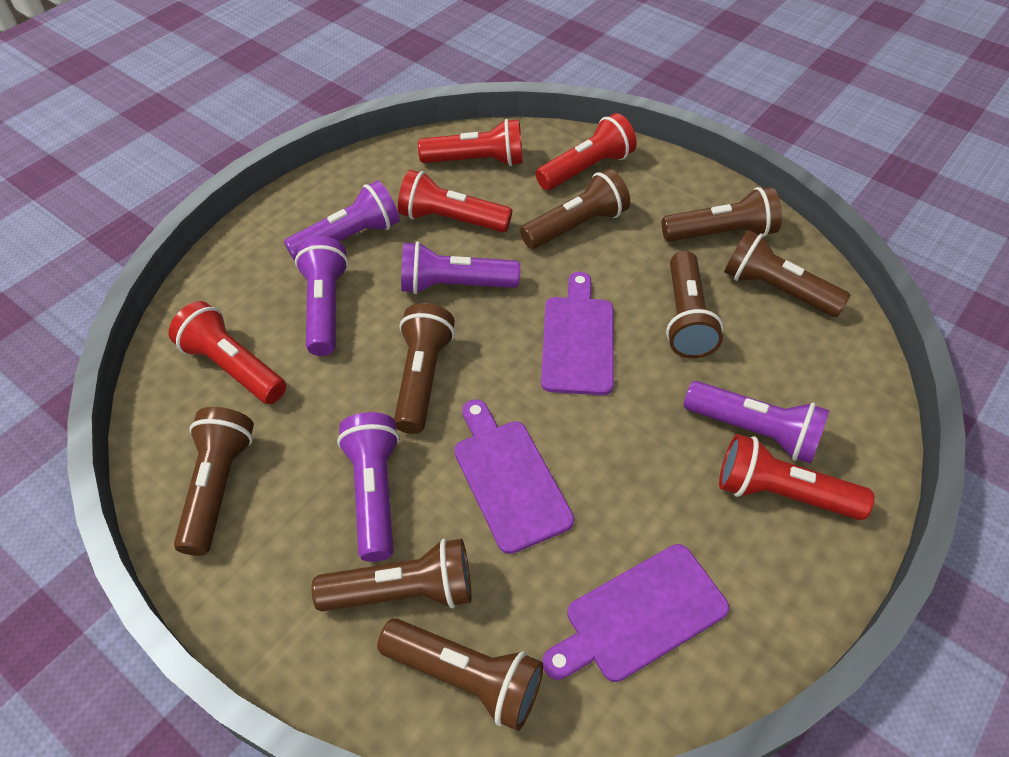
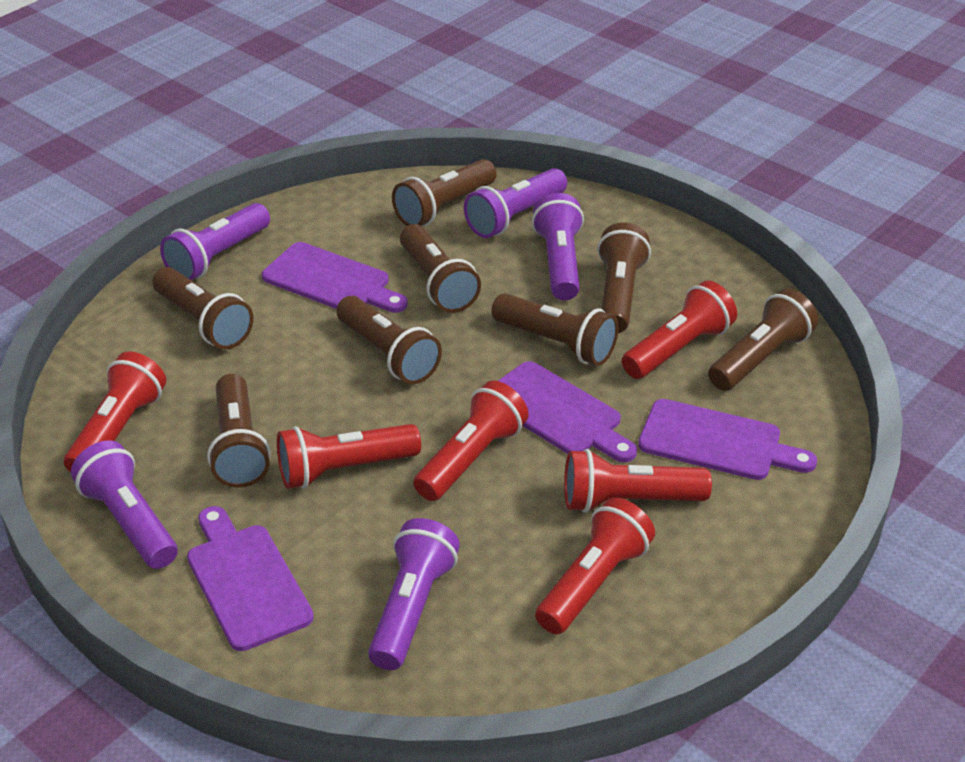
purple cutting board: 3 -> 4
red flashlight: 5 -> 6

